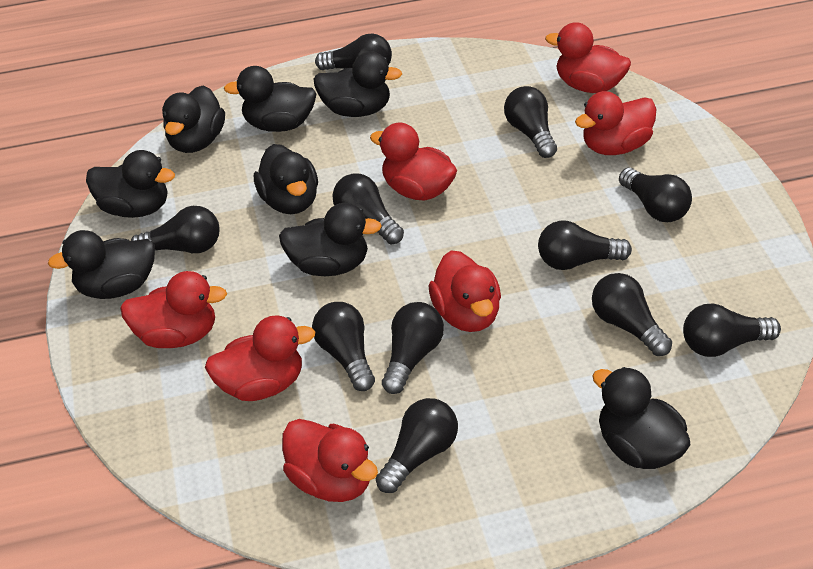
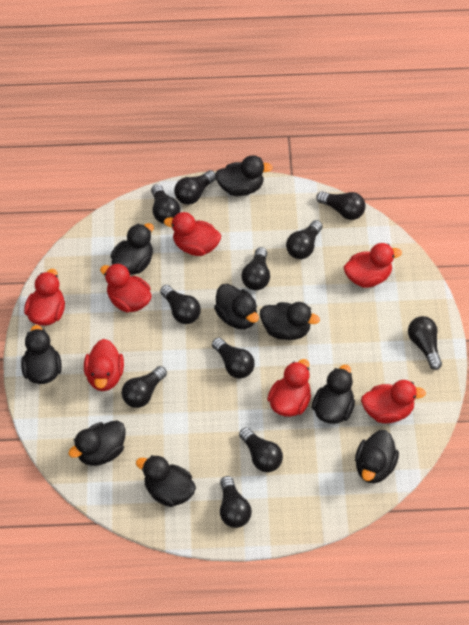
black duck: 8 -> 9

